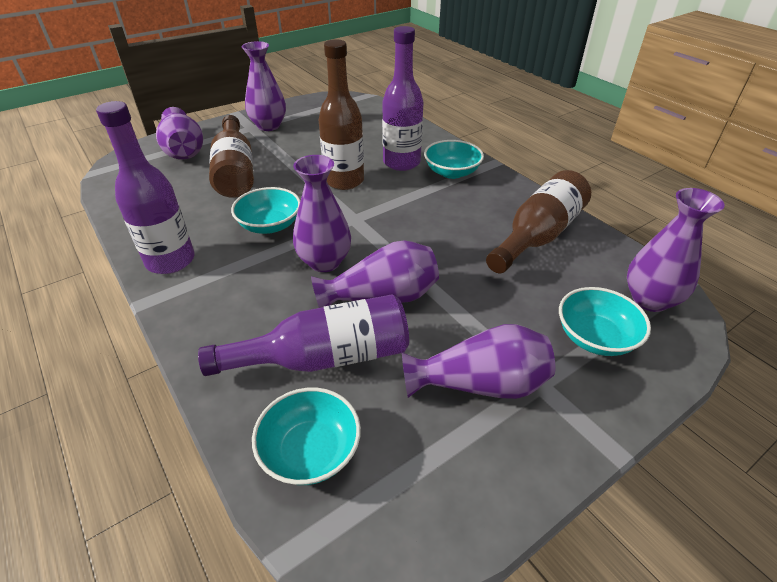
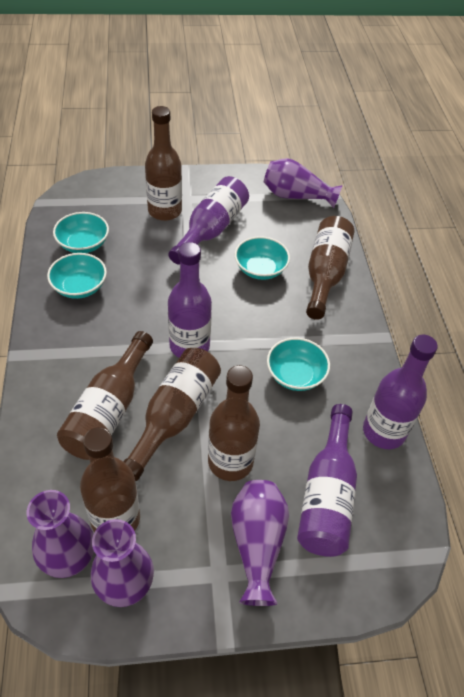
brown bottle: 3 -> 6
purple bottle: 3 -> 4
purple vase: 6 -> 4

